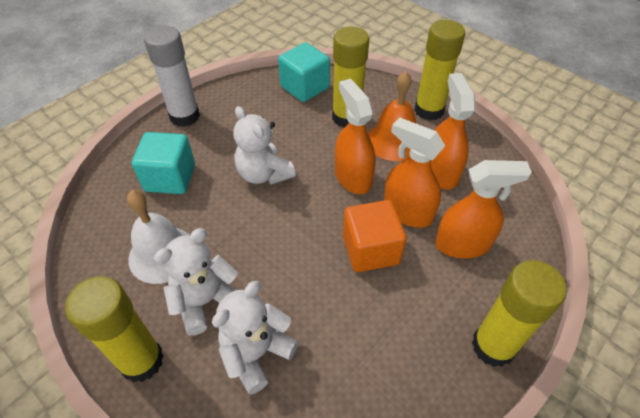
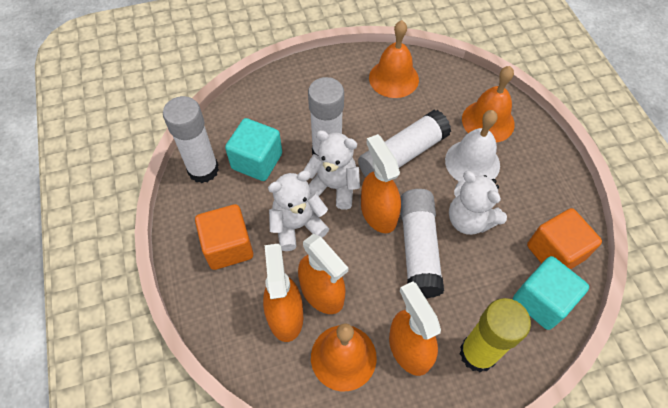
orange bell: 1 -> 3
orange cube: 1 -> 2
white glue stick: 1 -> 4
yellow glue stick: 4 -> 1

